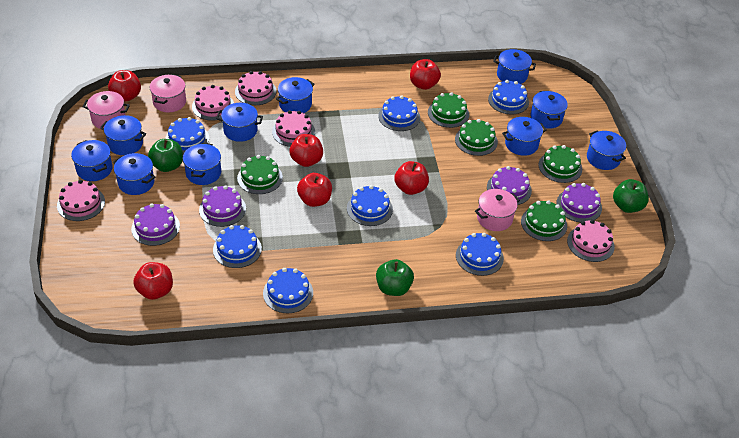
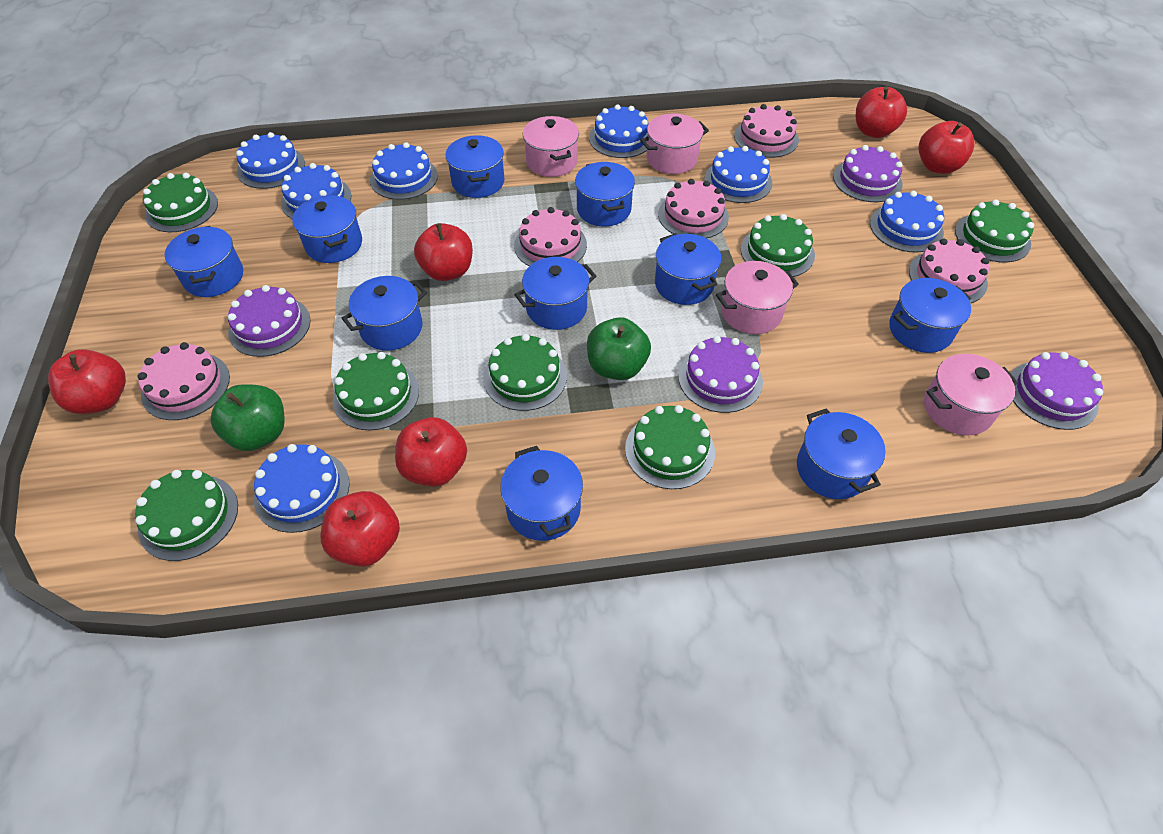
green apple: 3 -> 2
green cake: 5 -> 7
pink pot: 3 -> 4

